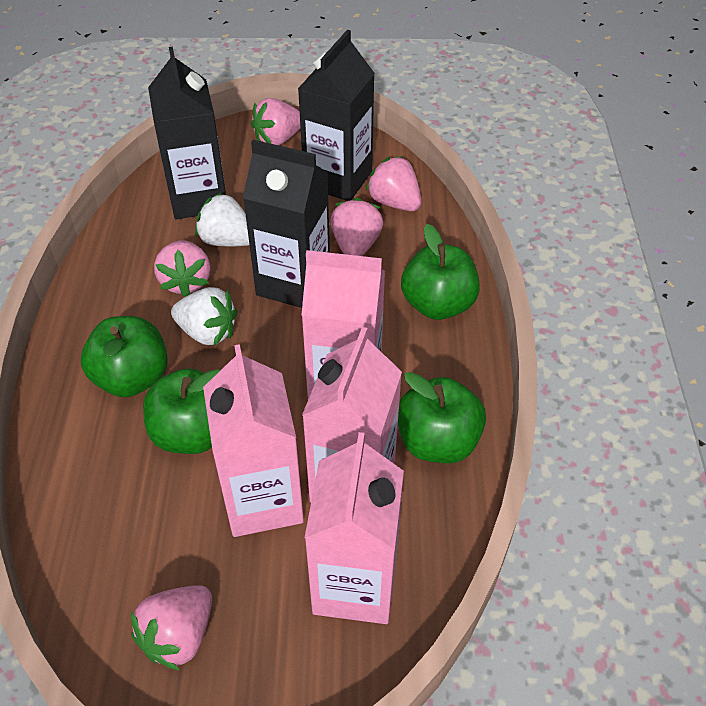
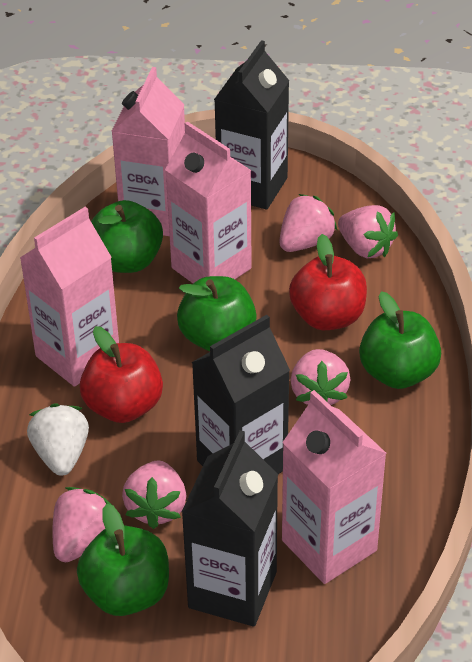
red apple: 0 -> 2
white strawberry: 2 -> 1

